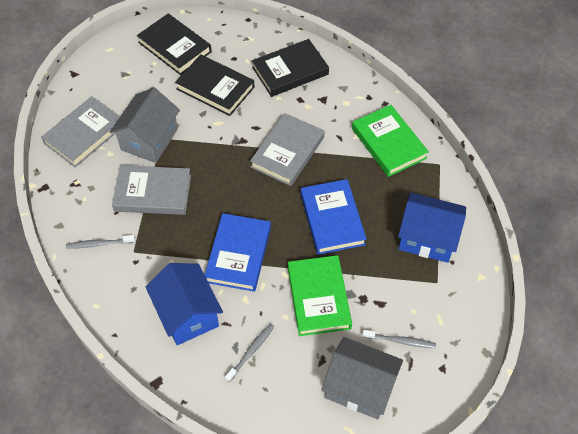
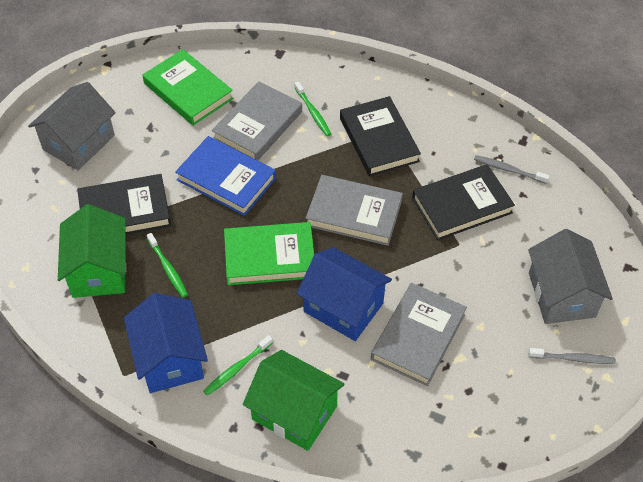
blue book: 2 -> 1
green house: 0 -> 2
green toothbrush: 0 -> 3
grey toothbrush: 3 -> 2

